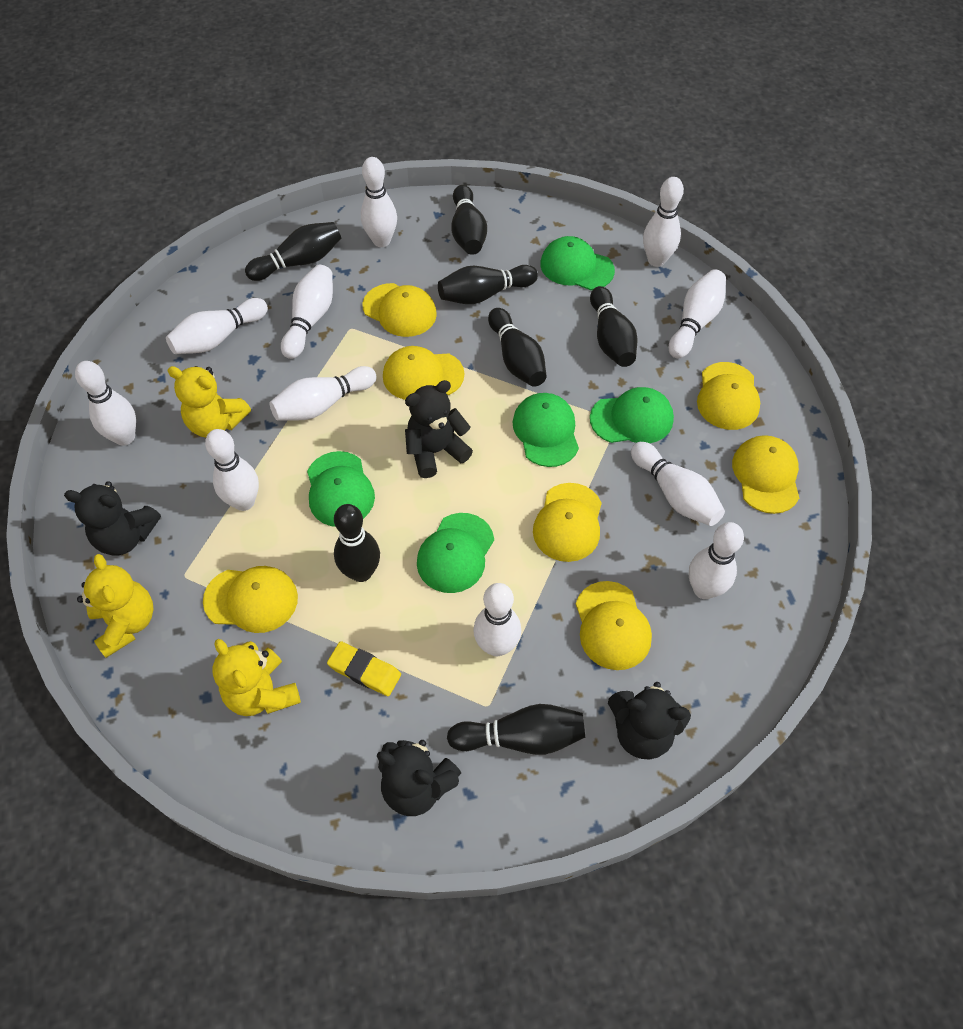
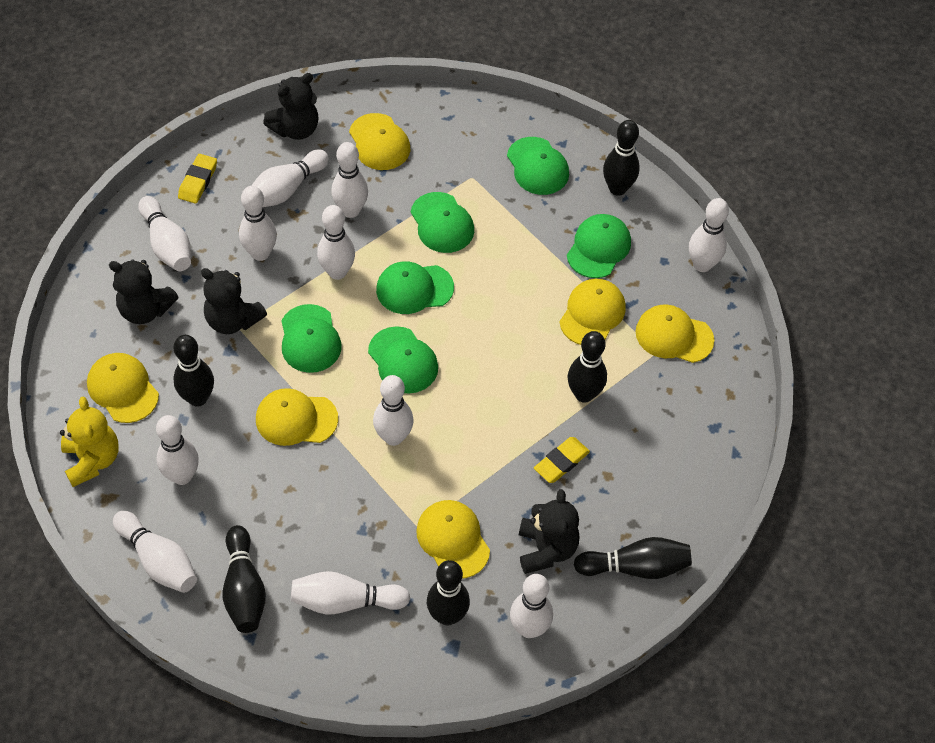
black bowling pin: 7 -> 6
green cap: 5 -> 6
yellow cap: 7 -> 6
yellow eraser: 1 -> 2
yellow teddy bear: 3 -> 1

